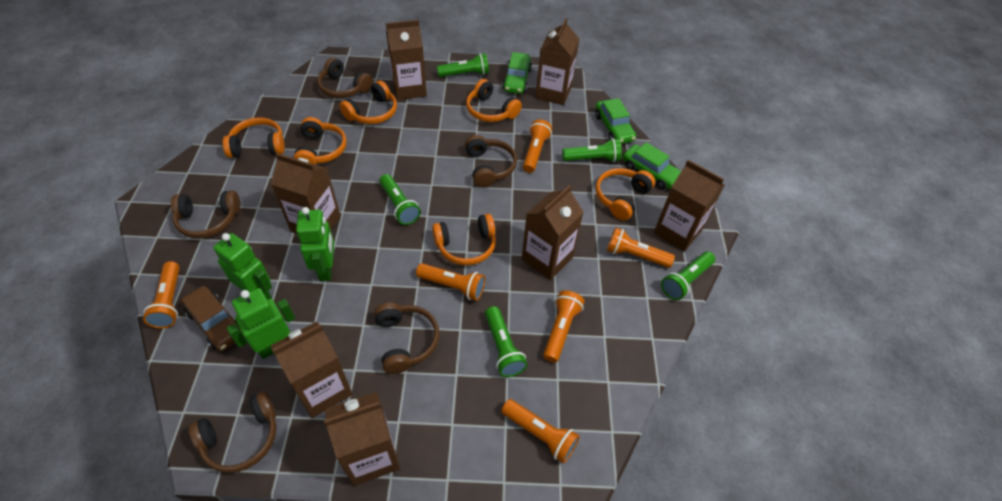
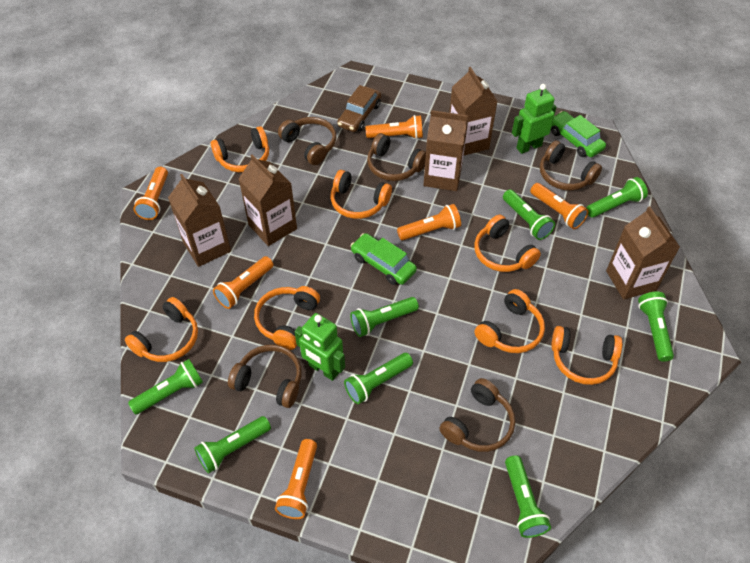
brown carton: 7 -> 5
green car: 3 -> 2
green flashlight: 5 -> 8
green robot: 3 -> 2
orange headphones: 6 -> 7

